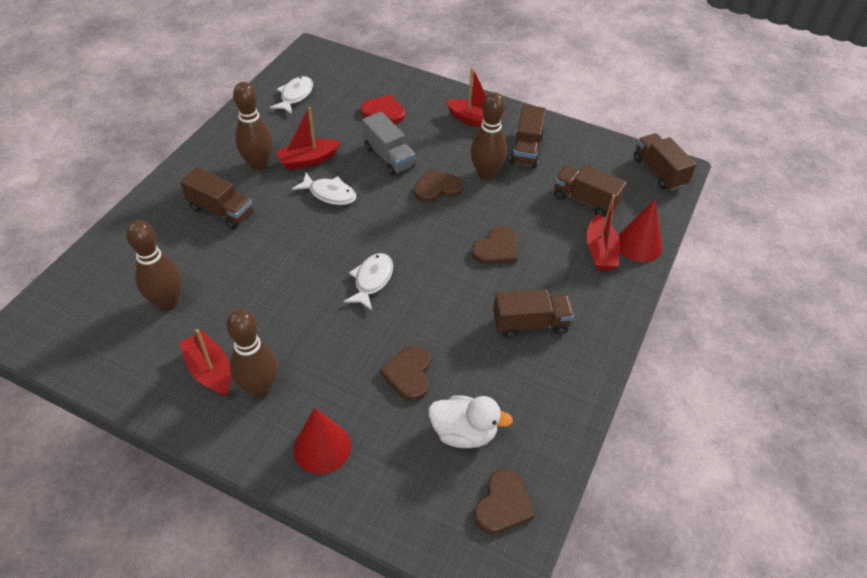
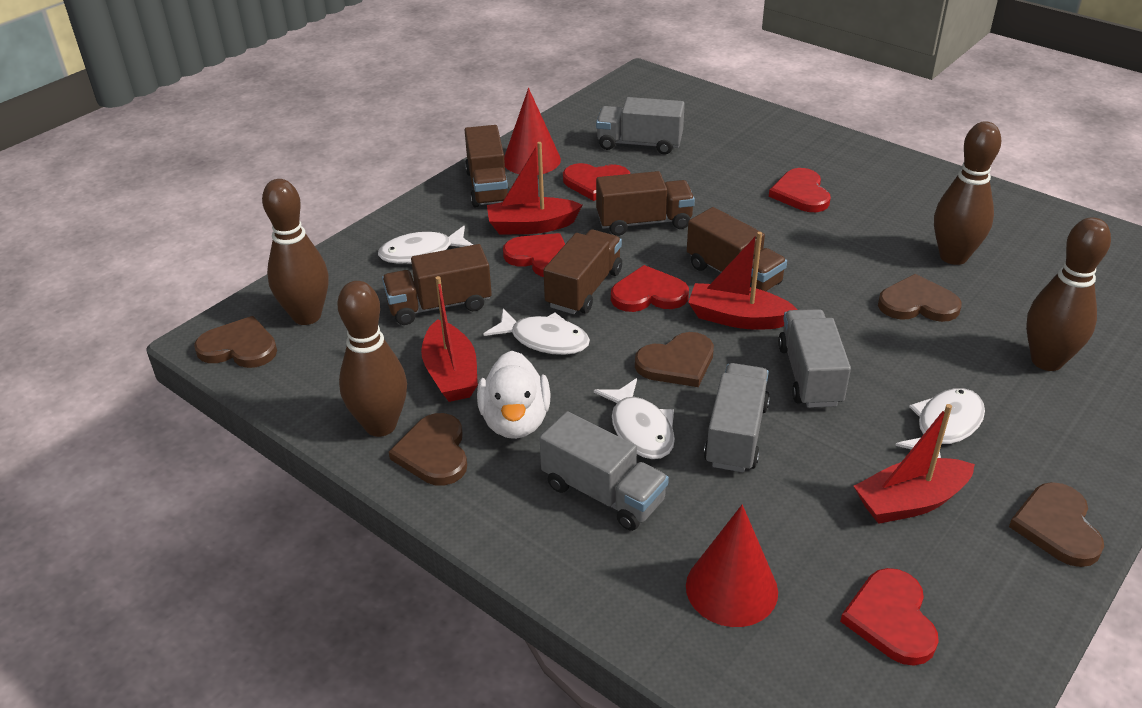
brown heart: 4 -> 5
grey truck: 1 -> 4
red heart: 1 -> 5
white fish: 3 -> 4

